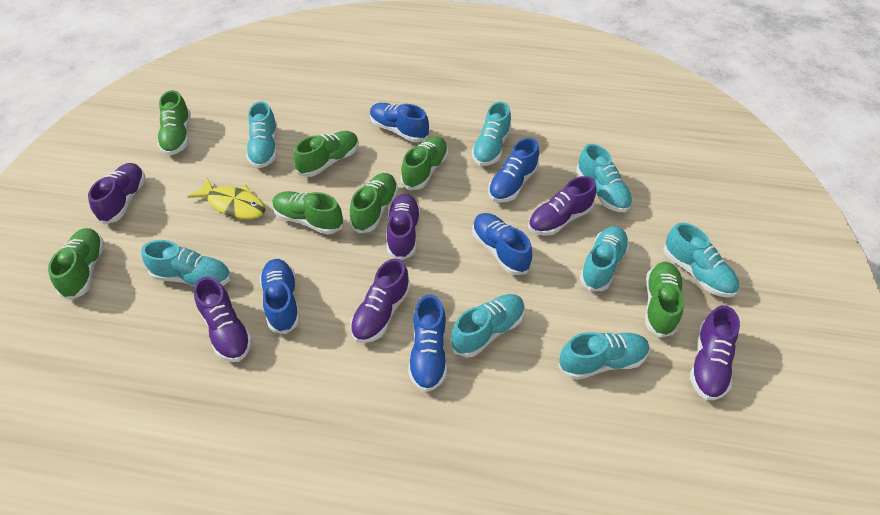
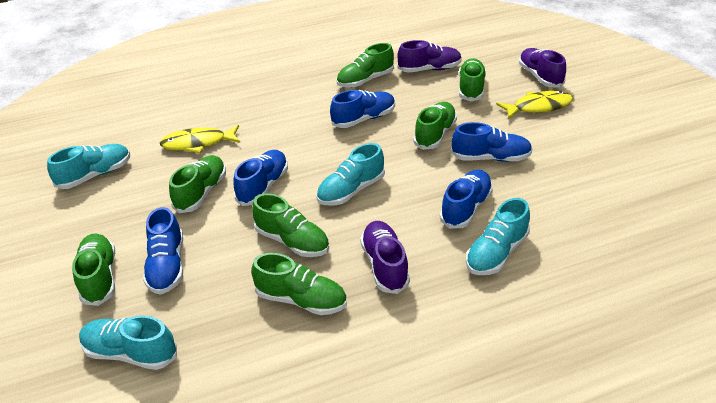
purple shoe: 6 -> 3
turquoise shoe: 8 -> 4
yellow fish: 1 -> 2

